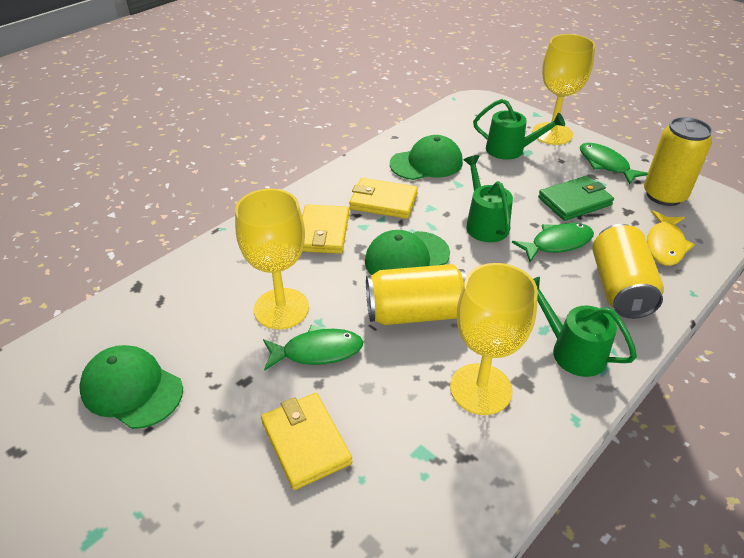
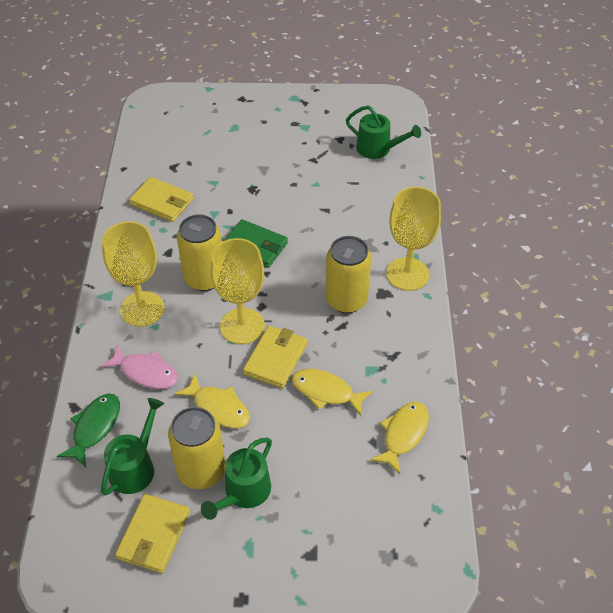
green cap: 3 -> 0
green fish: 3 -> 1
pink fish: 0 -> 1
yellow fish: 1 -> 3

